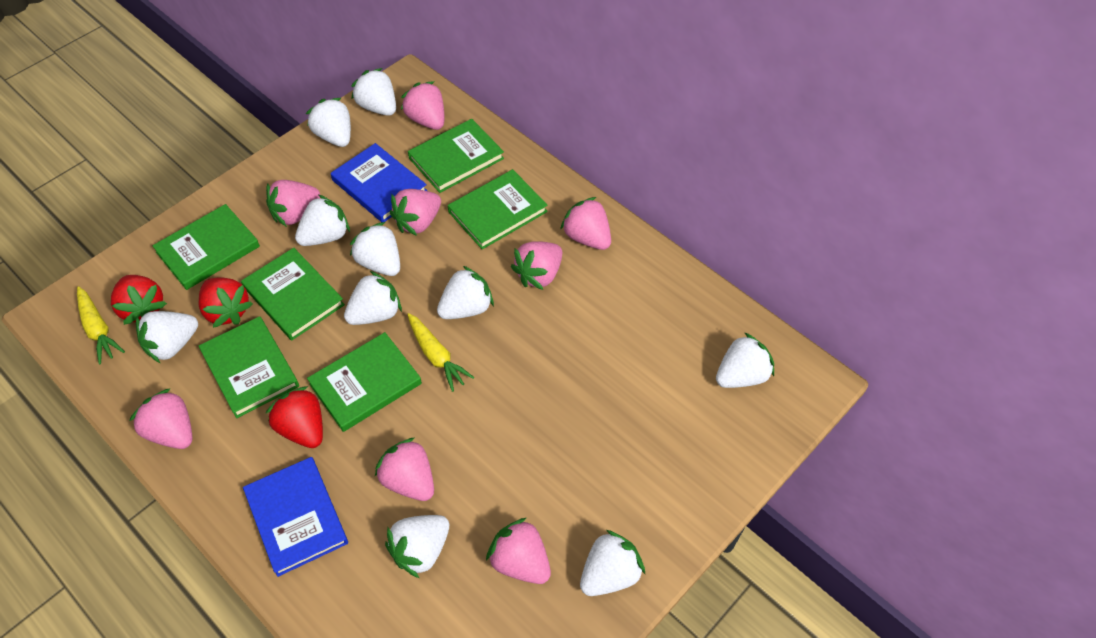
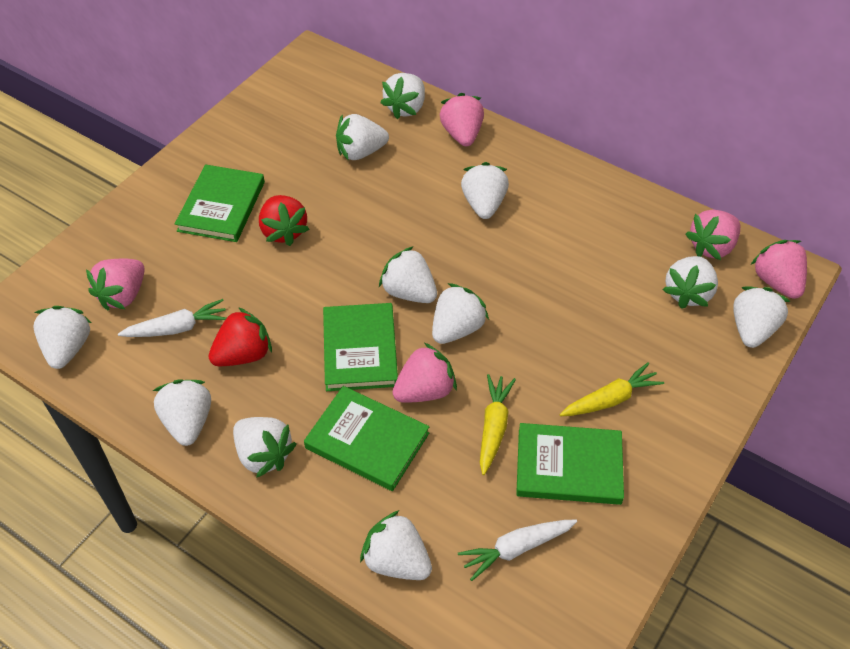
blue book: 2 -> 0
green book: 6 -> 4
pink strawberry: 8 -> 5
red strawberry: 3 -> 2
white carrot: 0 -> 2
white strawberry: 10 -> 11

